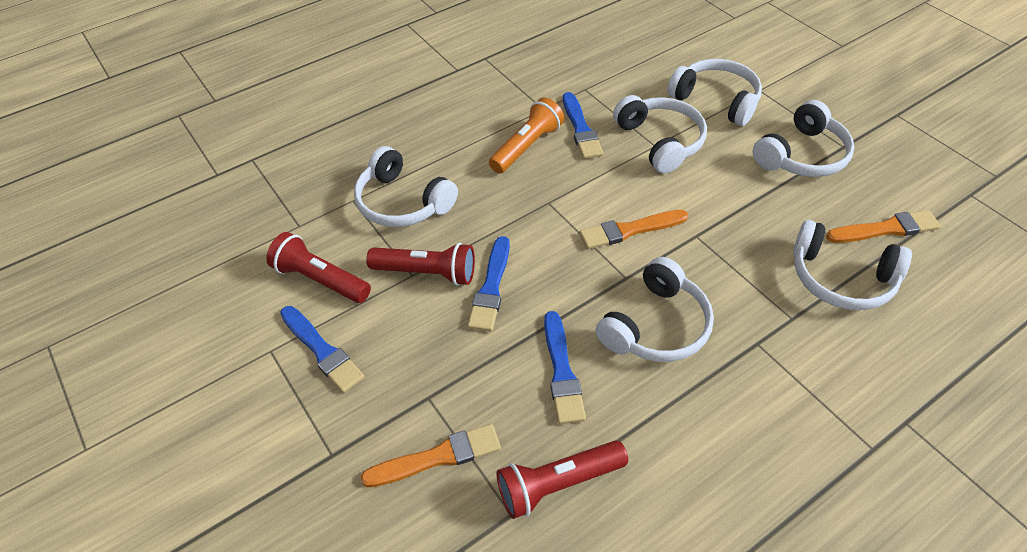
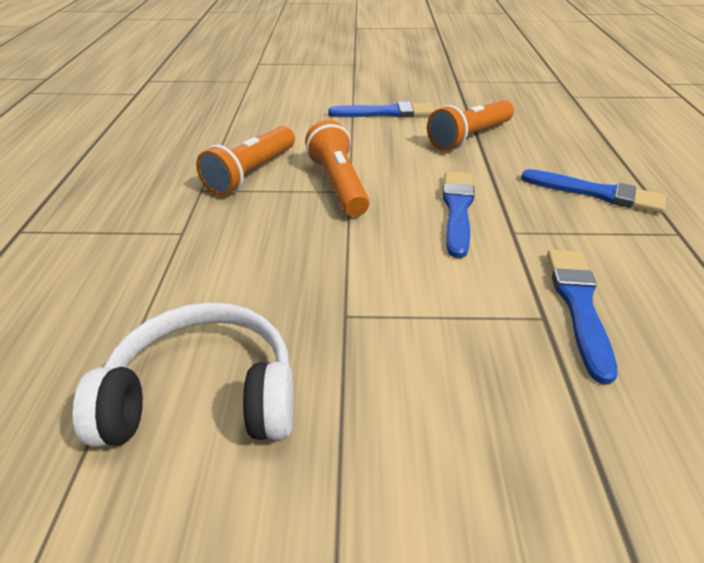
orange brush: 3 -> 0
orange flashlight: 1 -> 3
red flashlight: 3 -> 0
white headphones: 6 -> 1

